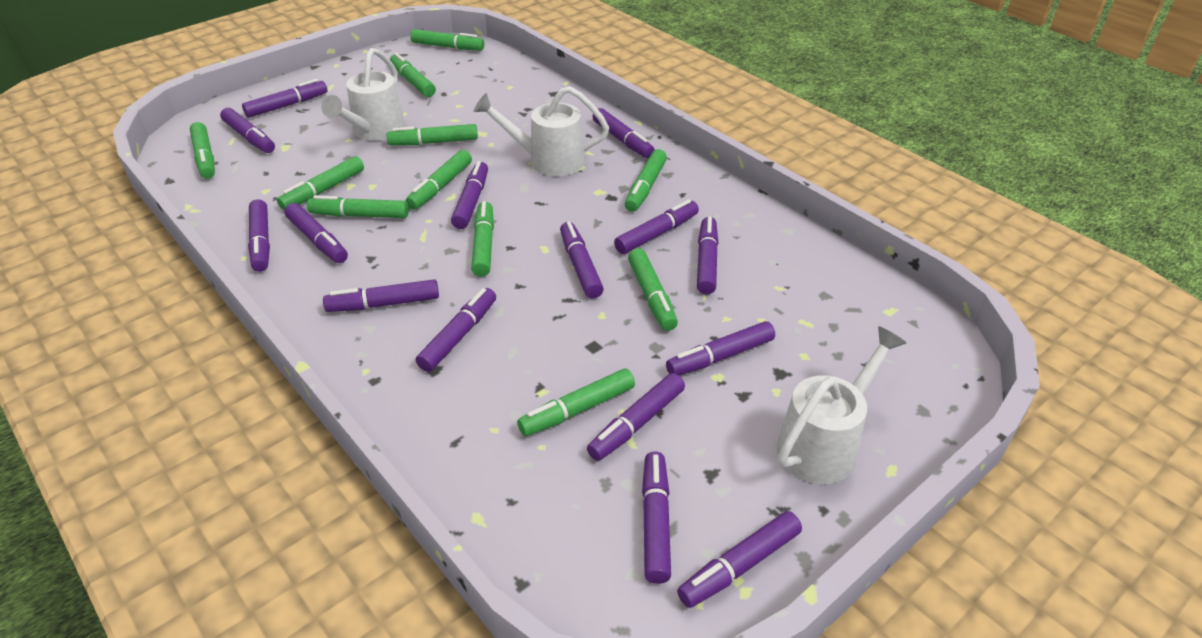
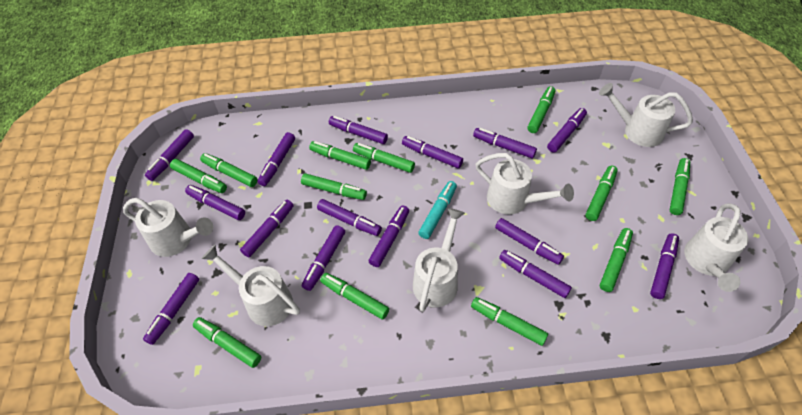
green marker: 11 -> 12
turquoise marker: 0 -> 1
white watering can: 3 -> 6

